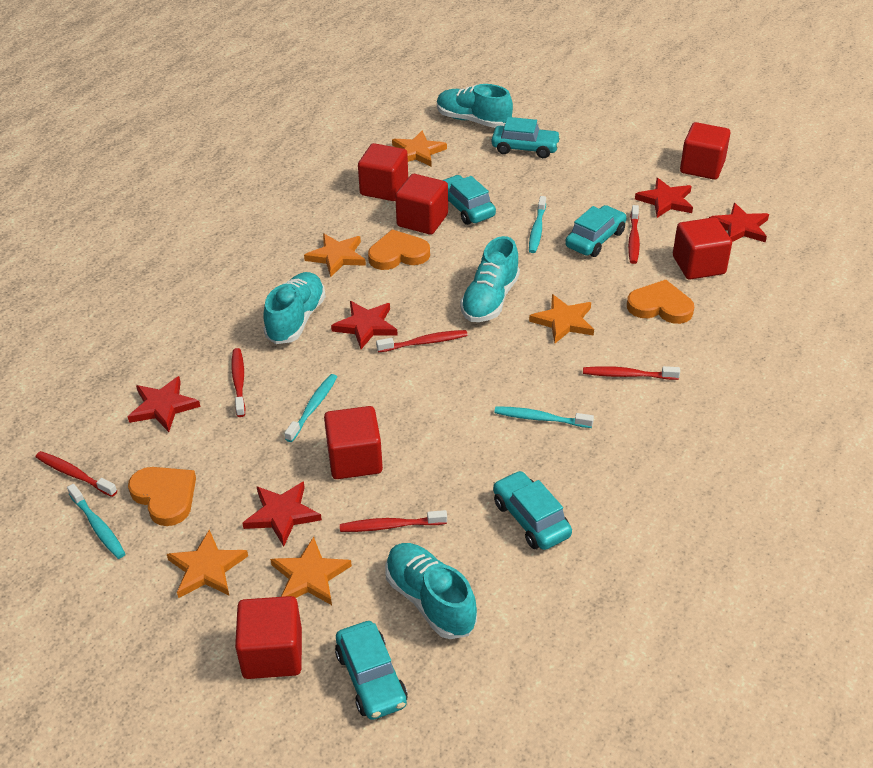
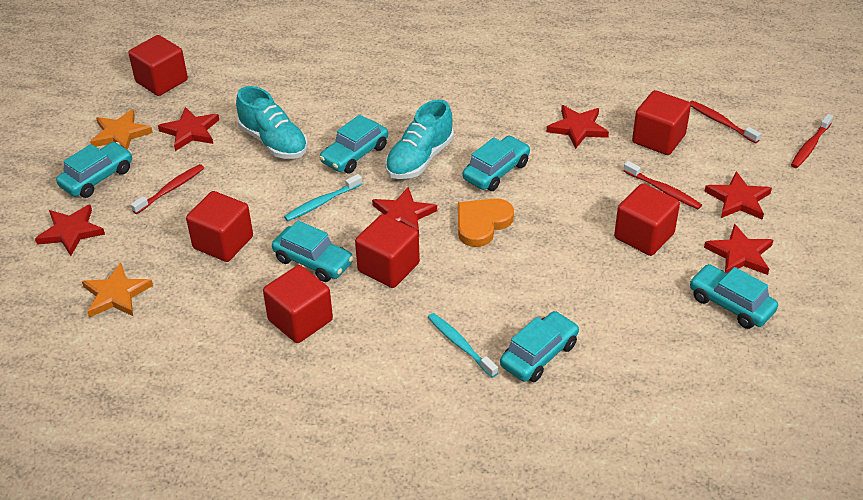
orange heart: 3 -> 1
orange star: 5 -> 2
red star: 5 -> 6
red toothbrush: 6 -> 4
turquoise car: 5 -> 6
turquoise shoe: 4 -> 2
turquoise toothbrush: 4 -> 2

